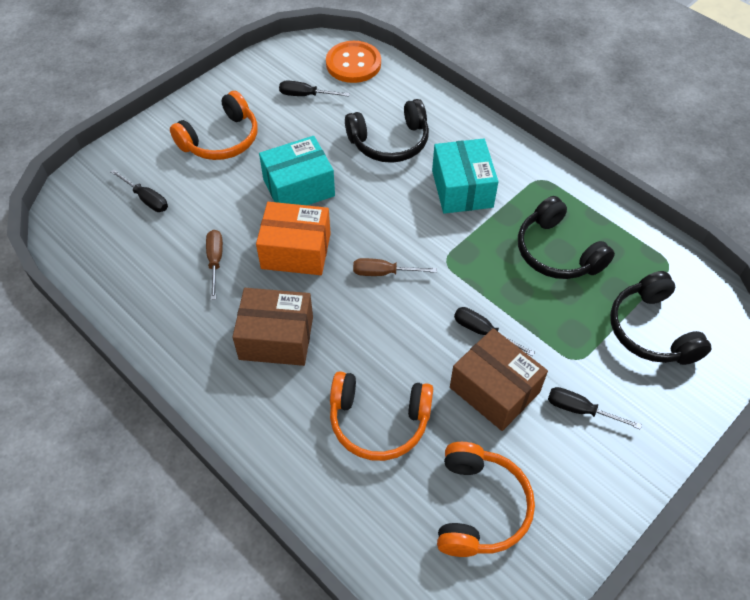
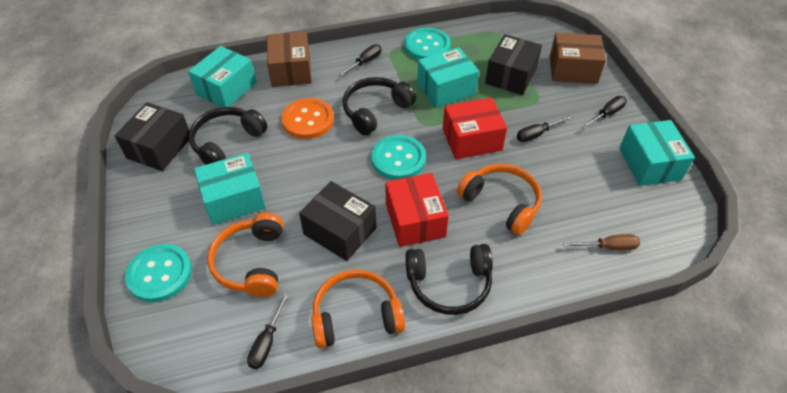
black box: 0 -> 3
brown screwdriver: 2 -> 1
orange box: 1 -> 0
red box: 0 -> 2
turquoise box: 2 -> 4
turquoise button: 0 -> 3

